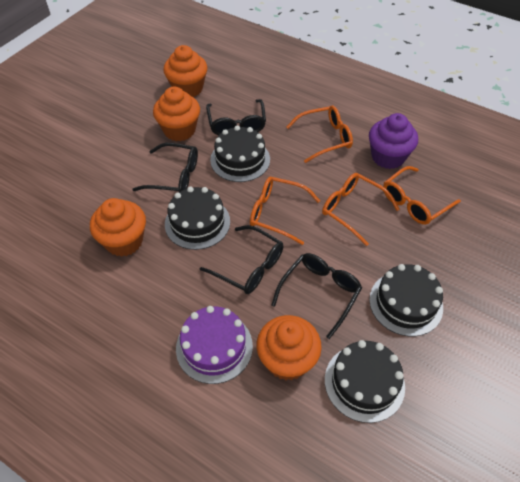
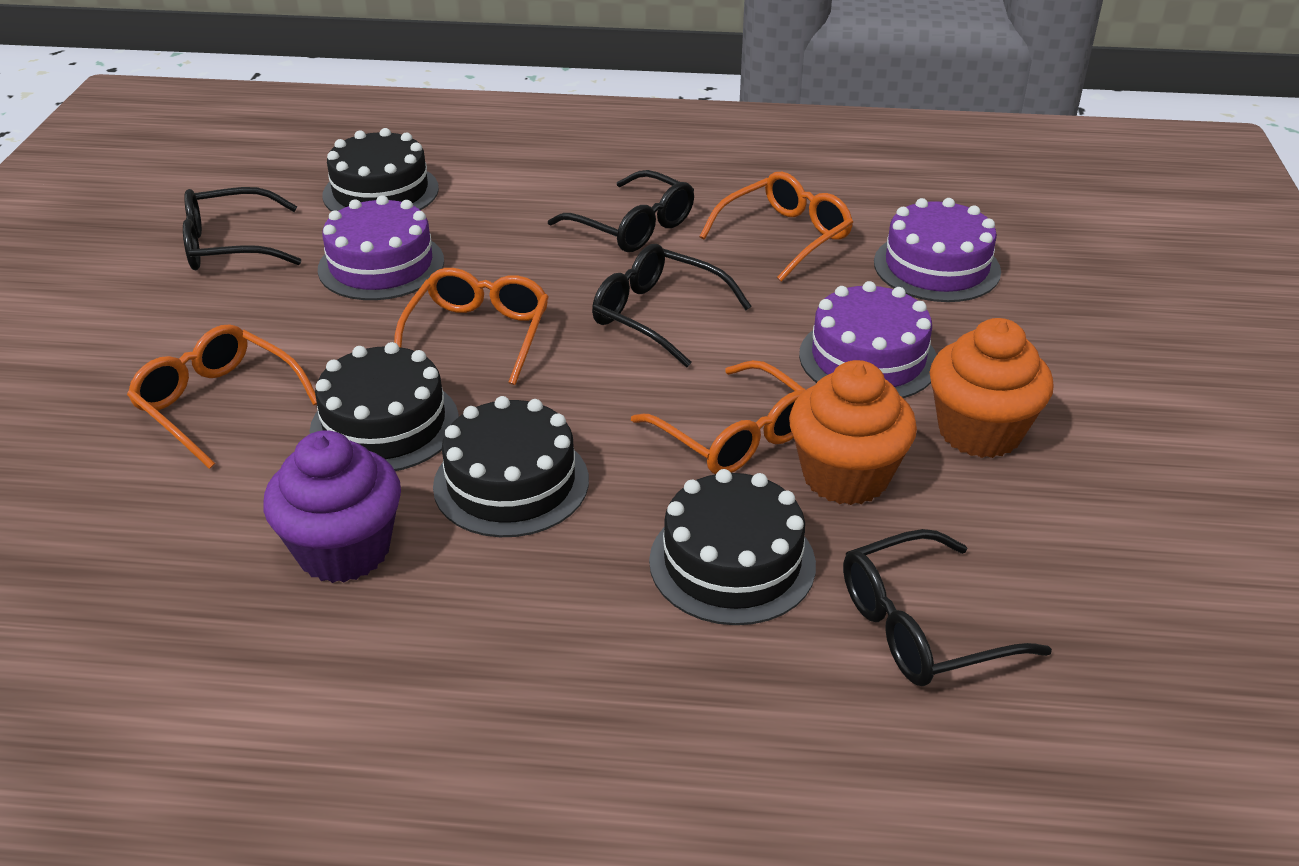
orange cupcake: 4 -> 2
purple cake: 1 -> 3

